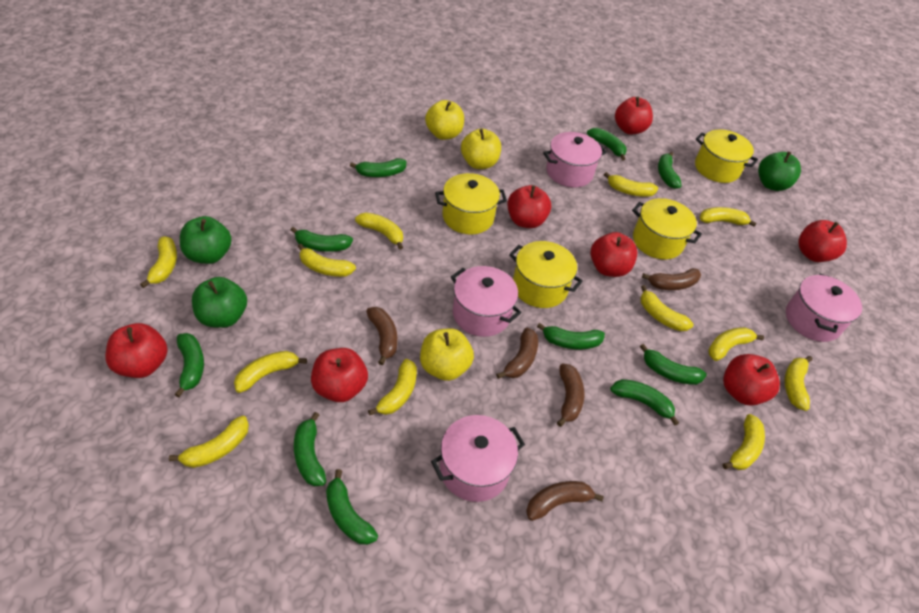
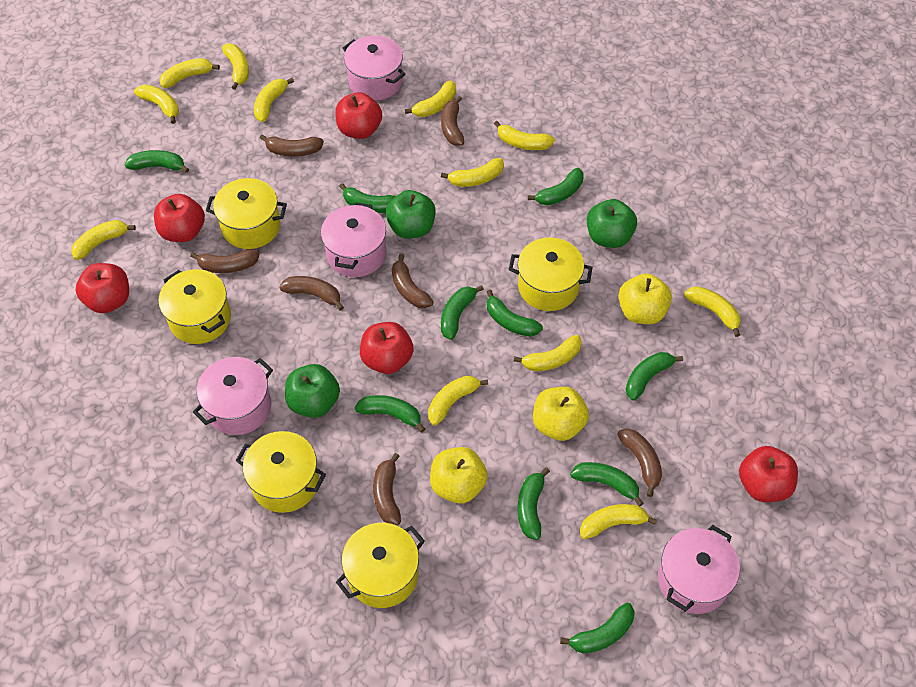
brown banana: 5 -> 7
red apple: 7 -> 5
yellow pot: 4 -> 5

